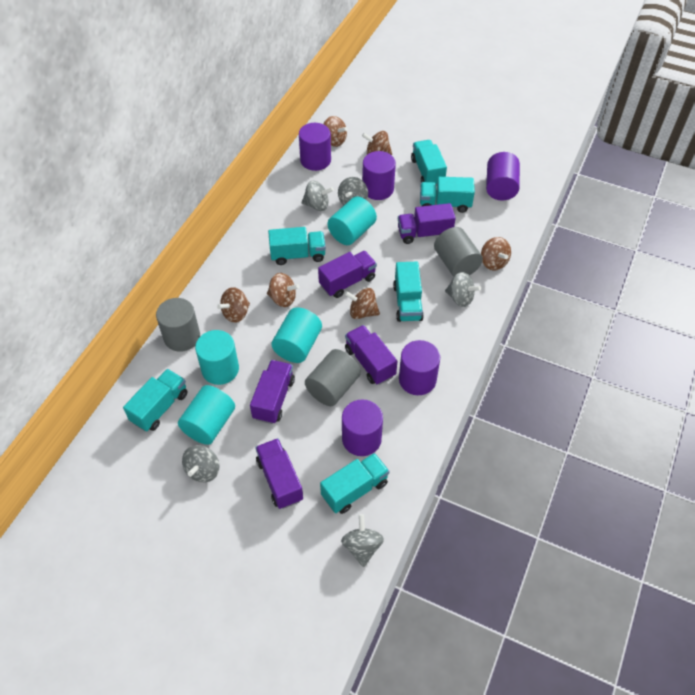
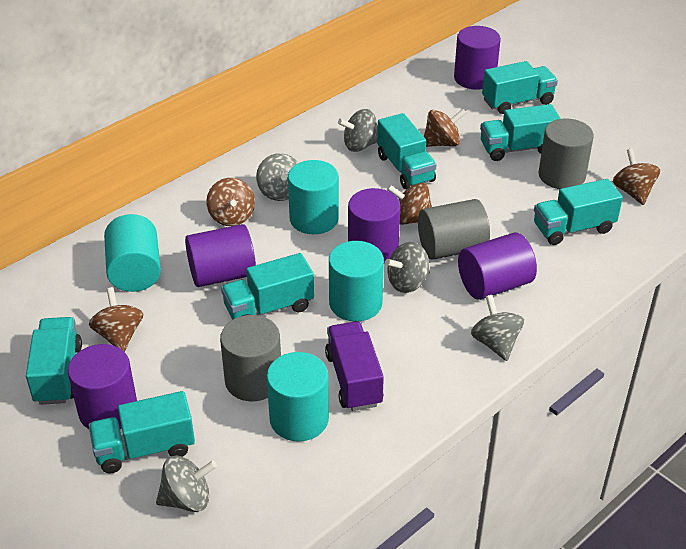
brown spinning top: 6 -> 5
purple truck: 5 -> 1
turquoise truck: 6 -> 7

